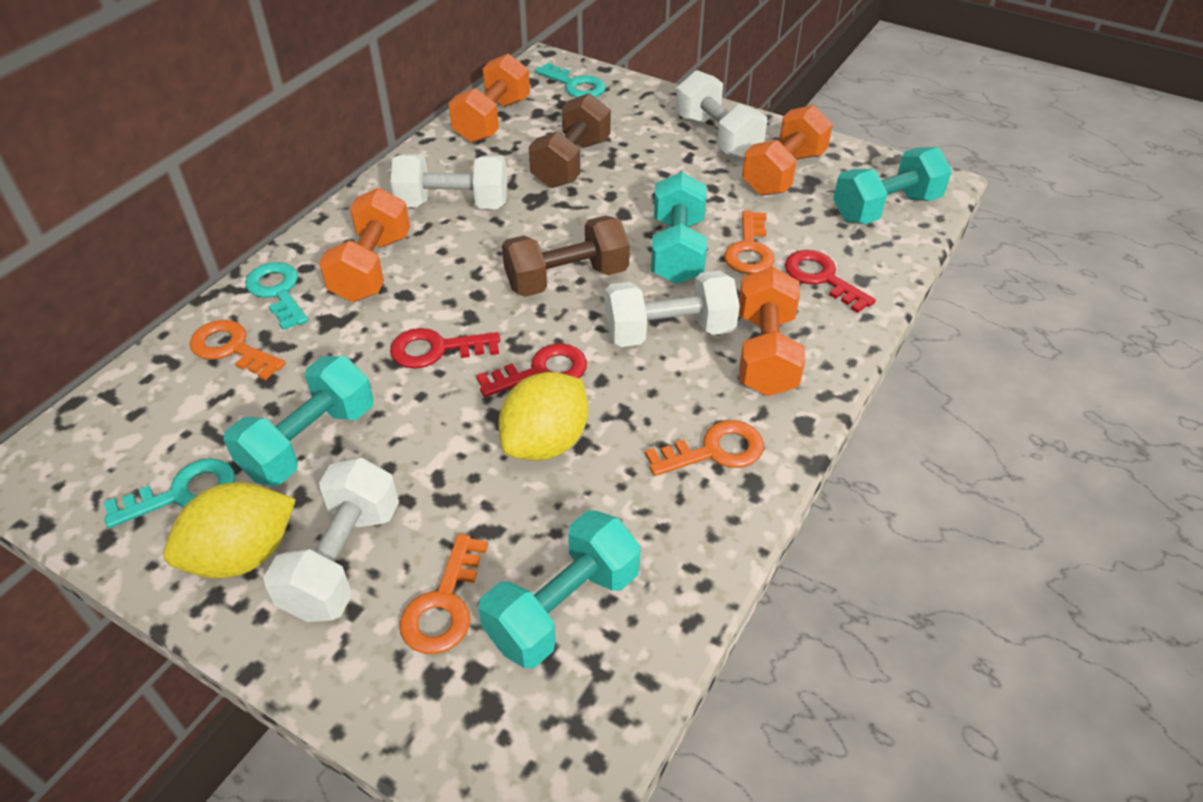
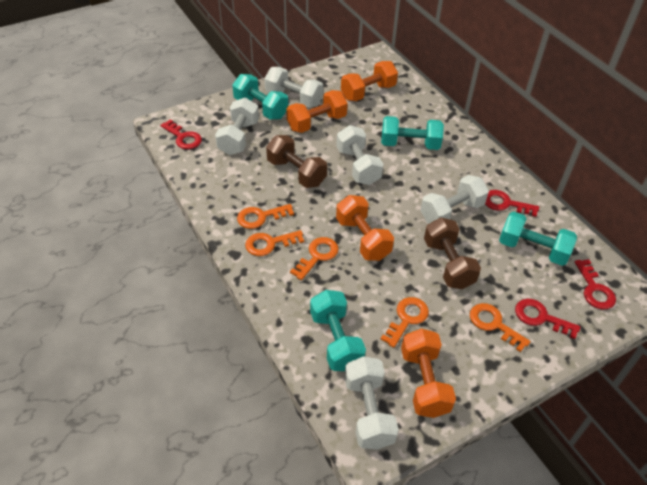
orange key: 4 -> 5
red key: 3 -> 4
turquoise key: 3 -> 0
white dumbbell: 4 -> 5
yellow lemon: 2 -> 0

